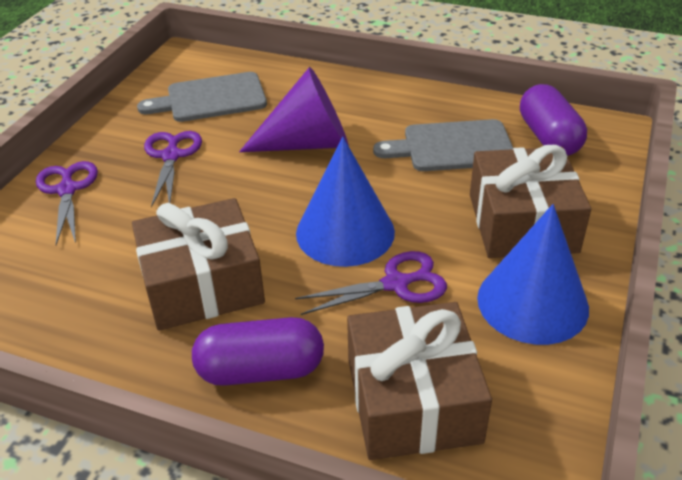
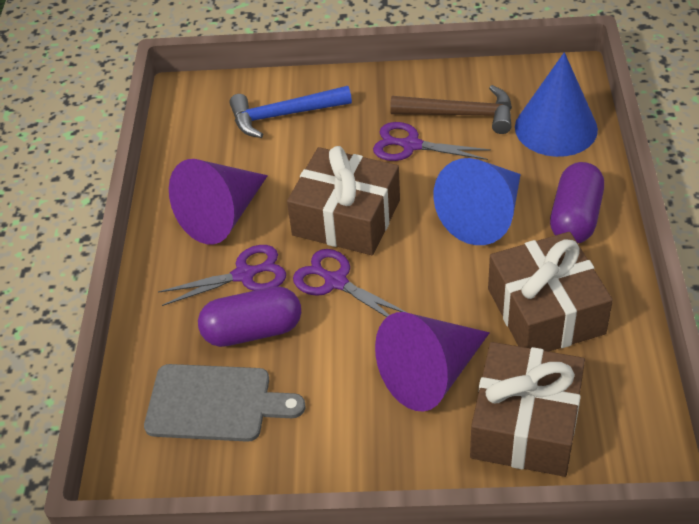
blue hammer: 0 -> 1
brown hammer: 0 -> 1
grey cutting board: 2 -> 1
purple cone: 1 -> 2

